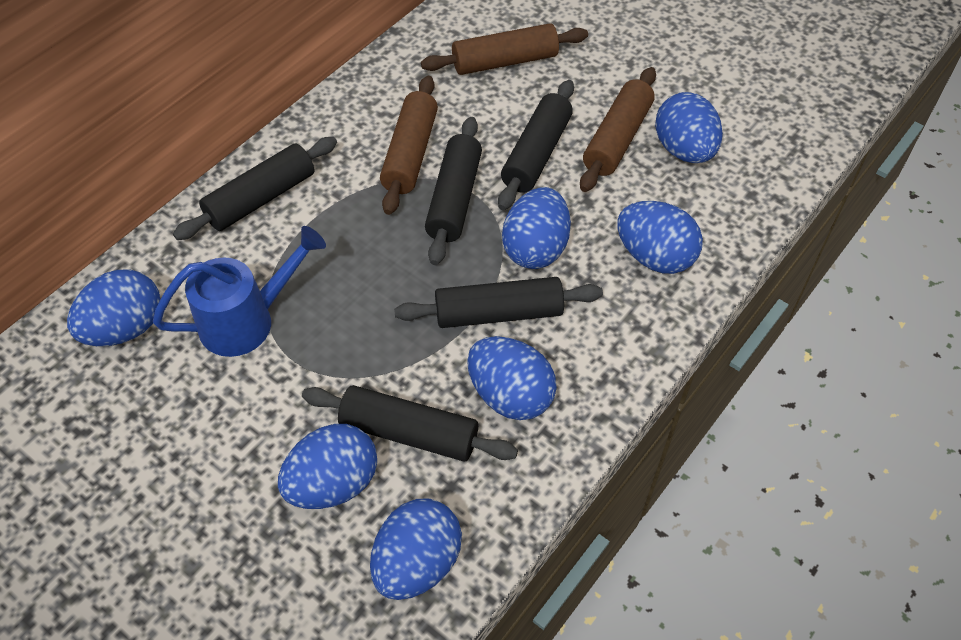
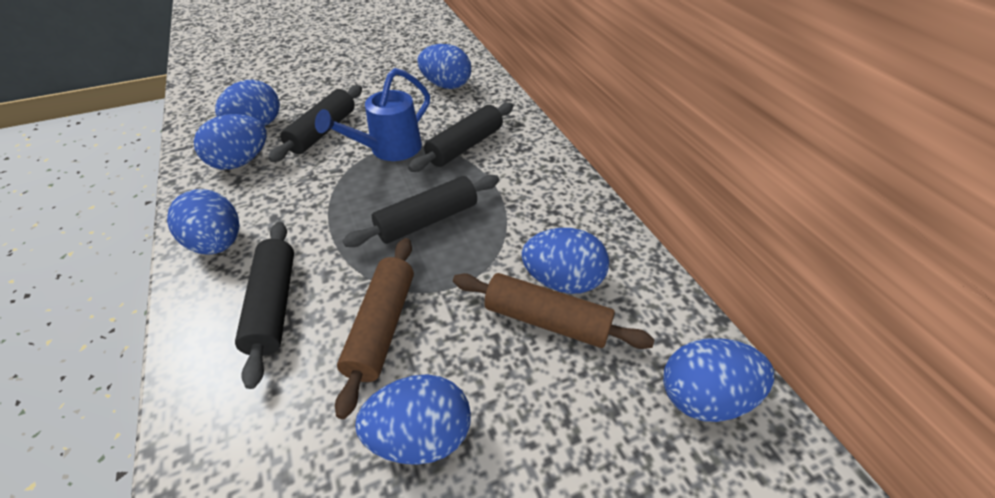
black rolling pin: 5 -> 4
brown rolling pin: 3 -> 2

